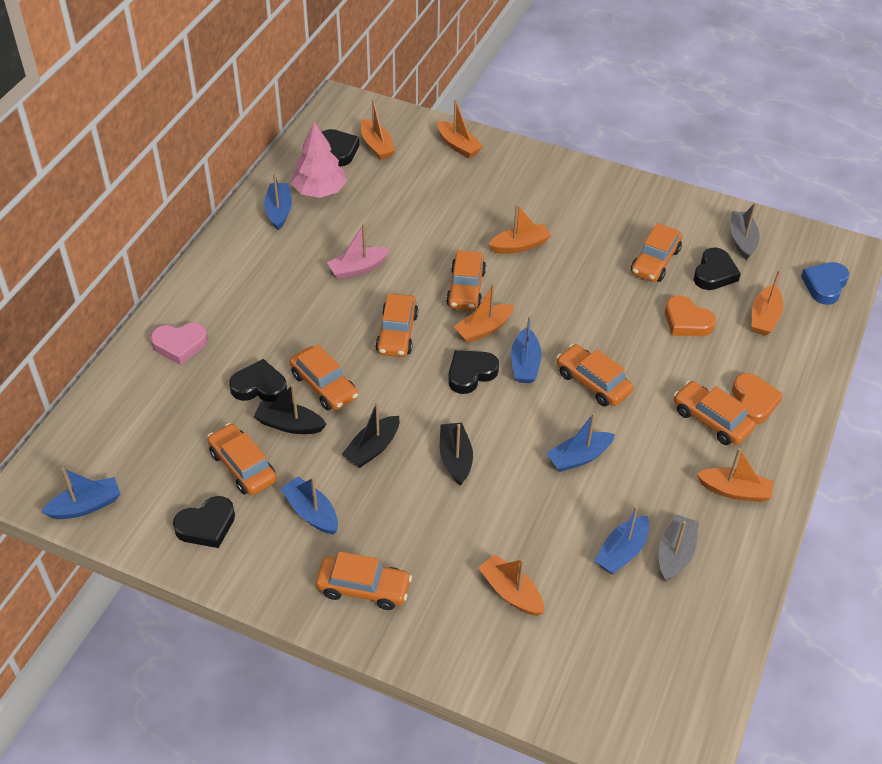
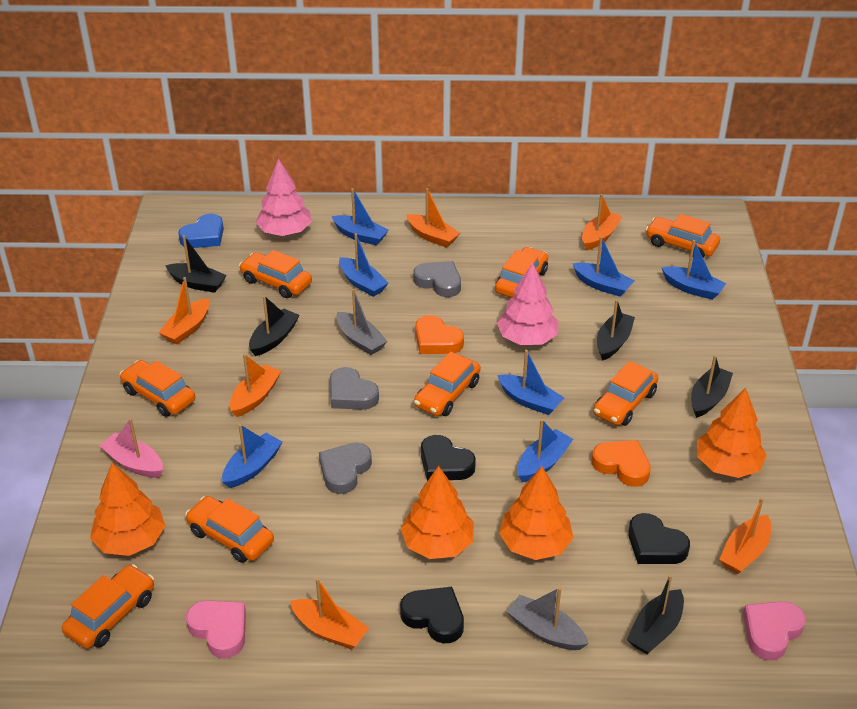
black boat: 3 -> 5
black heart: 5 -> 3
blue boat: 6 -> 7
grey heart: 0 -> 3
orange boat: 7 -> 6
orange tree: 0 -> 4
pink heart: 1 -> 2
pink tree: 1 -> 2

